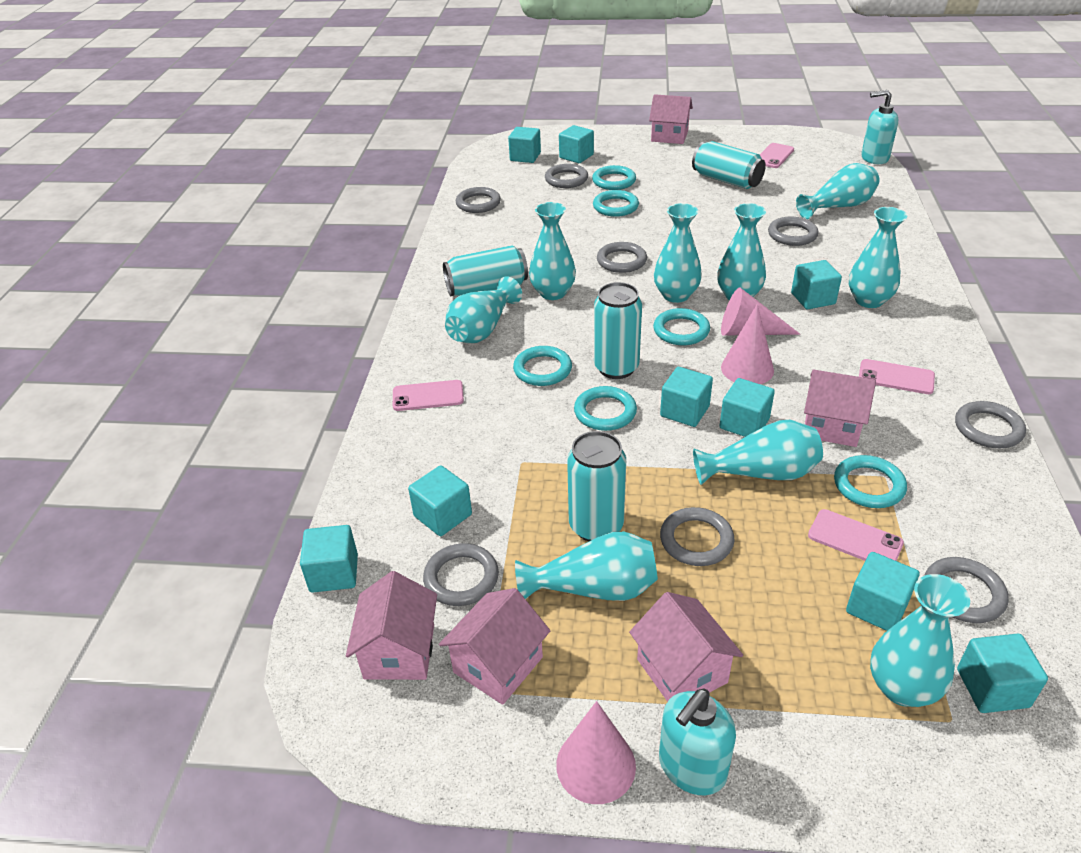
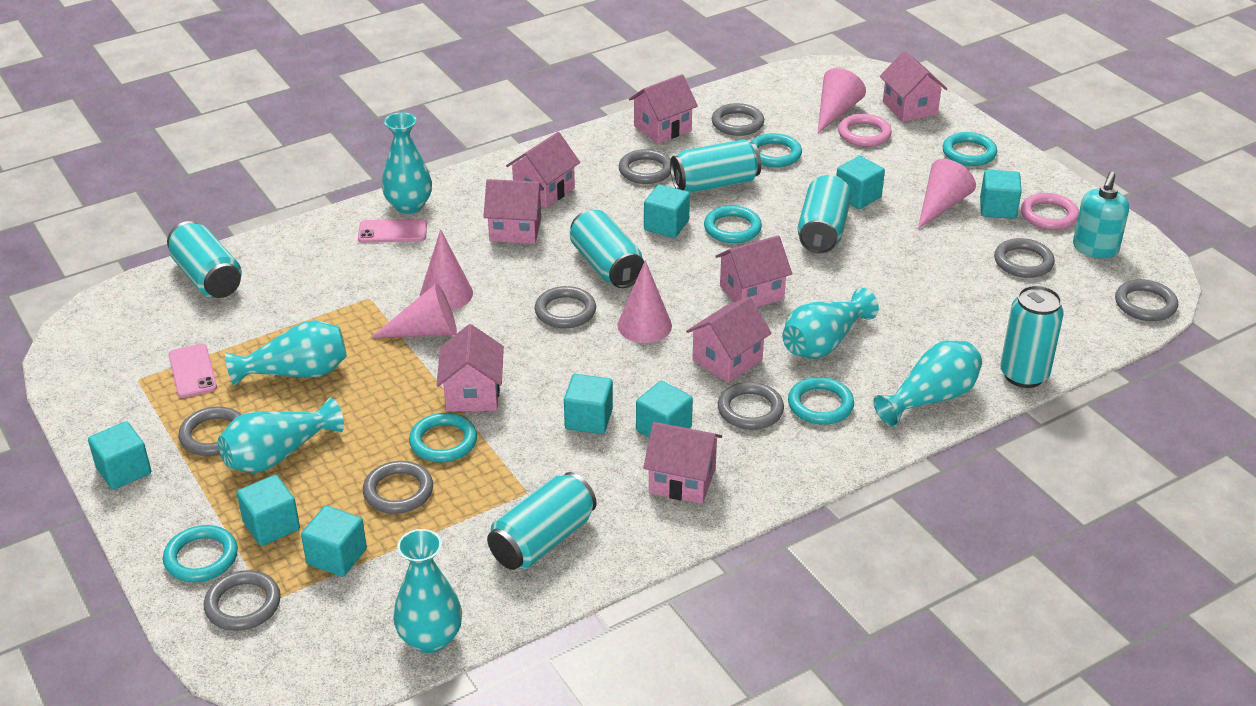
grey ring: 8 -> 9
pink cone: 3 -> 5
pink house: 5 -> 8
pink phone: 4 -> 2
pink ring: 0 -> 2
turquoise can: 4 -> 6
turquoise cube: 9 -> 8
turquoise soap dispenser: 2 -> 1
turquoise vase: 9 -> 6

